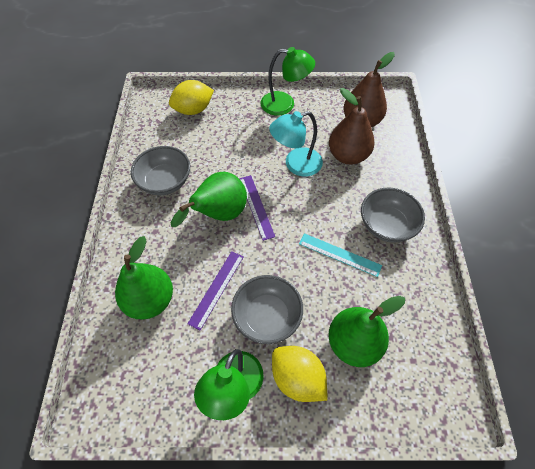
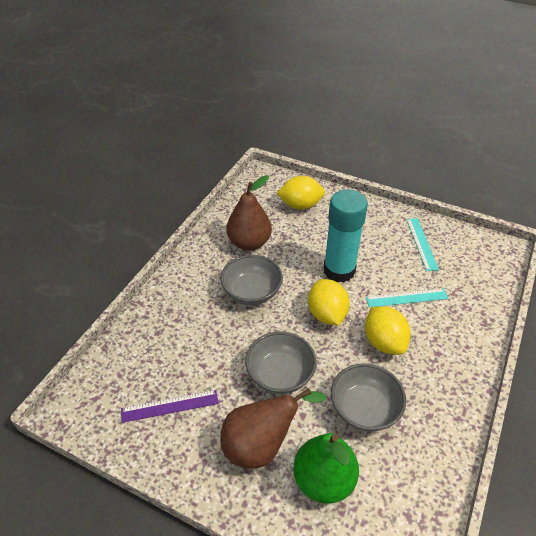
green lamp: 2 -> 0
green pear: 3 -> 1
purple ruler: 2 -> 1
turquoise glue stick: 0 -> 1
turquoise lamp: 1 -> 0
turquoise ruler: 1 -> 2
yellow lemon: 2 -> 3

